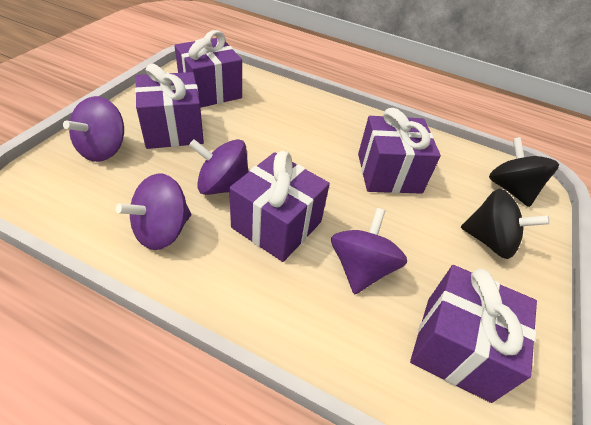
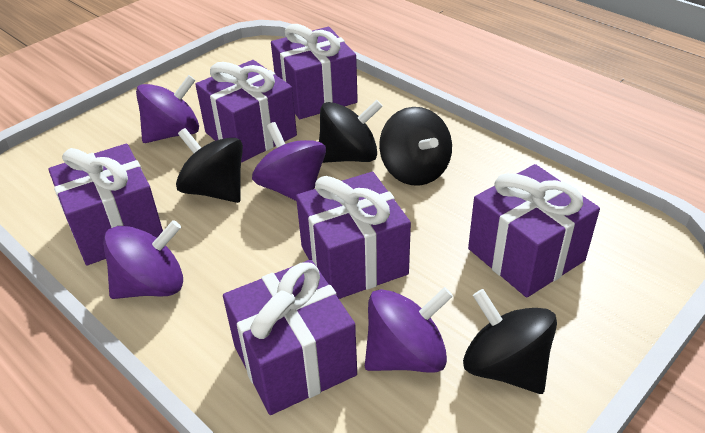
black spinning top: 2 -> 4
purple gift: 5 -> 6

